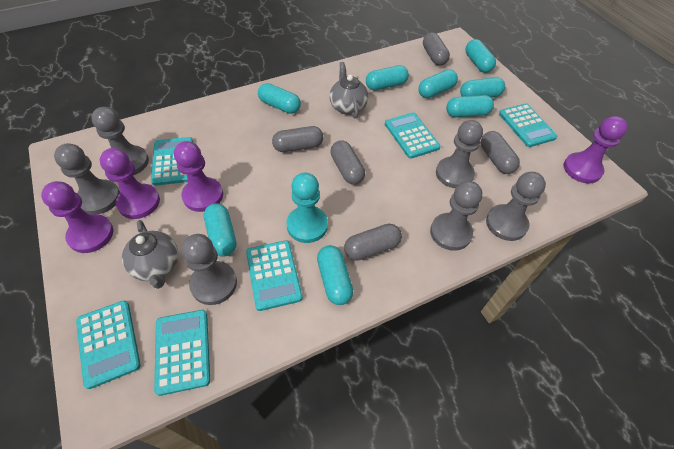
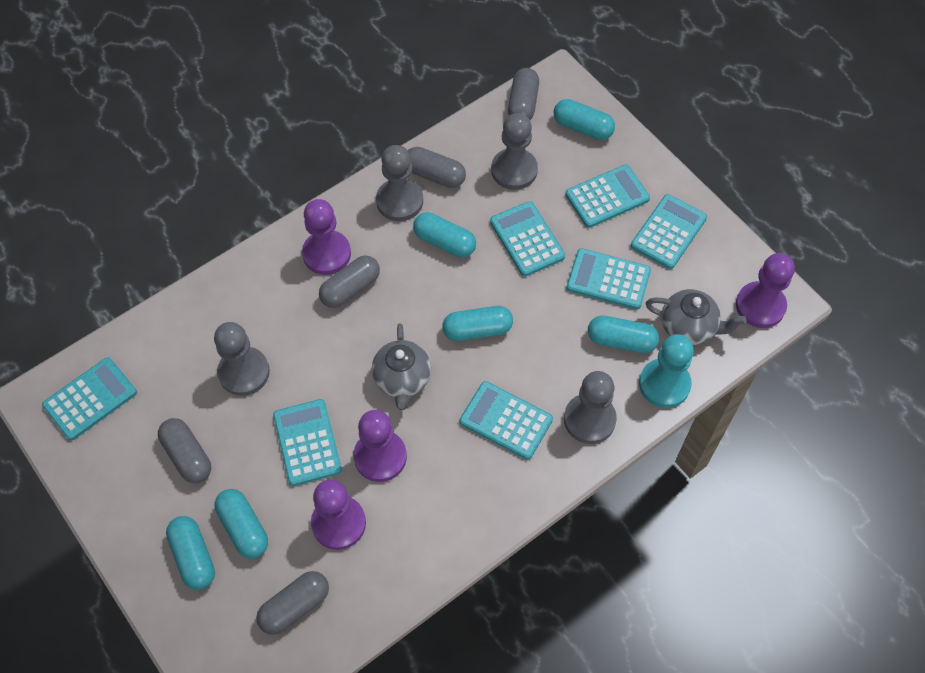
grey pawn: 6 -> 4
turquoise calculator: 6 -> 7
turquoise capsule: 8 -> 6

